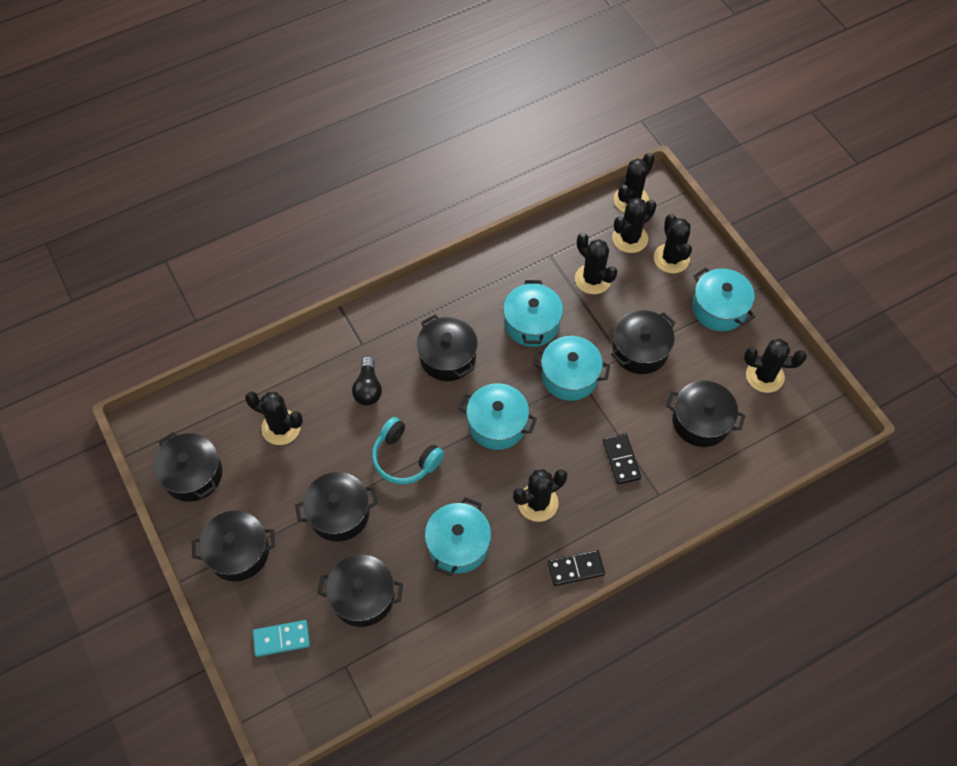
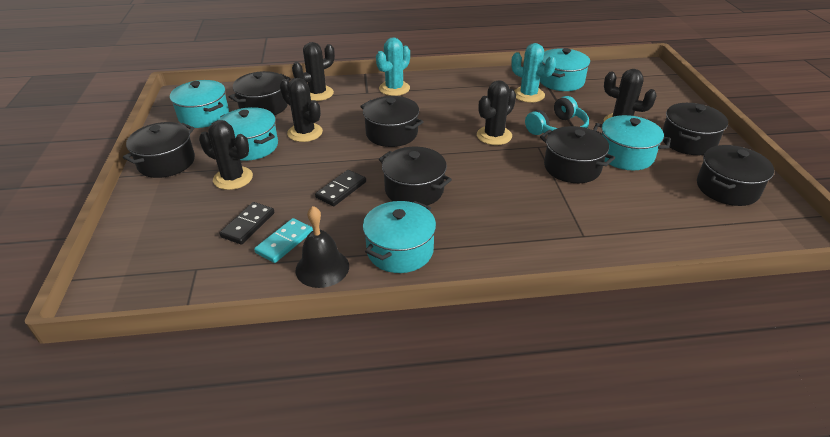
black bell: 0 -> 1
black cactus: 7 -> 5
black light bulb: 1 -> 0
turquoise cactus: 0 -> 2

